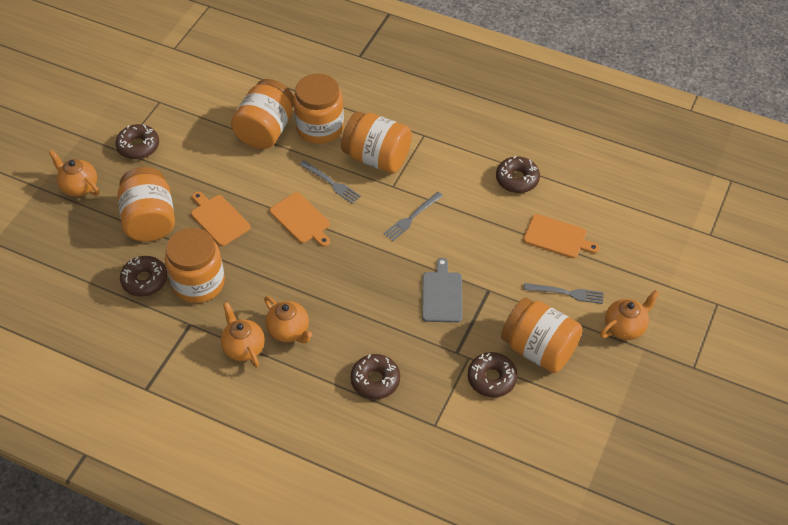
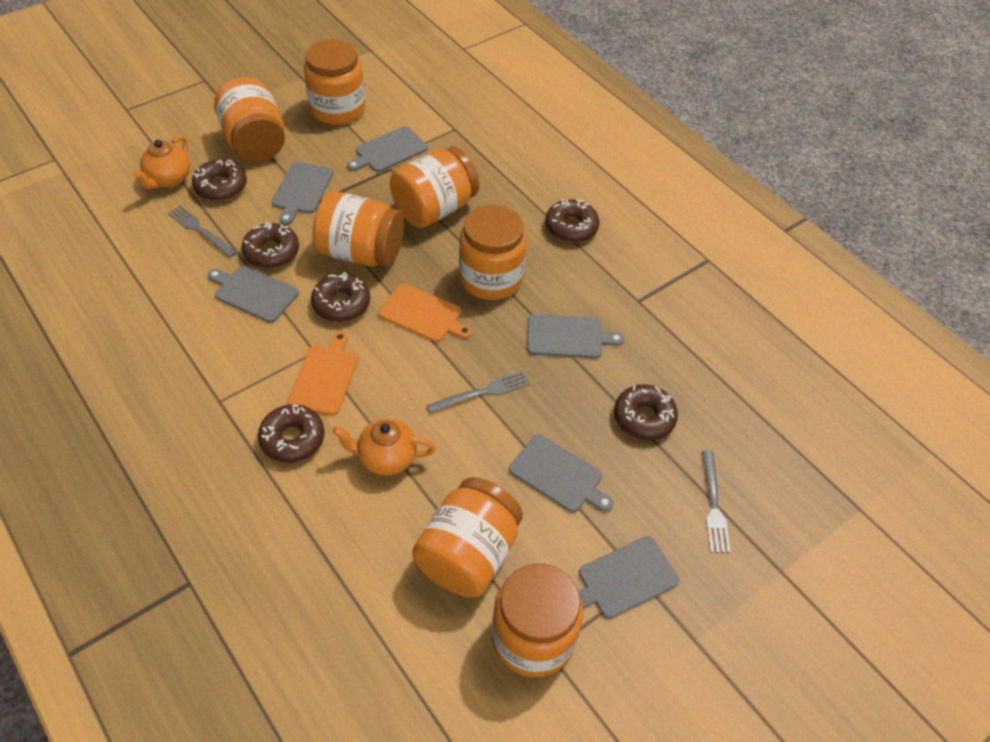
brown donut: 5 -> 6
grey cutting board: 1 -> 6
orange cutting board: 3 -> 2
orange jar: 6 -> 7
orange teapot: 4 -> 2

